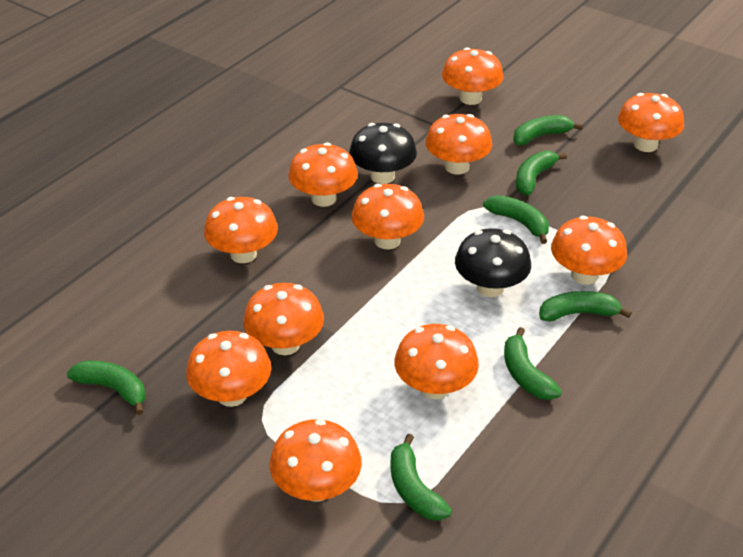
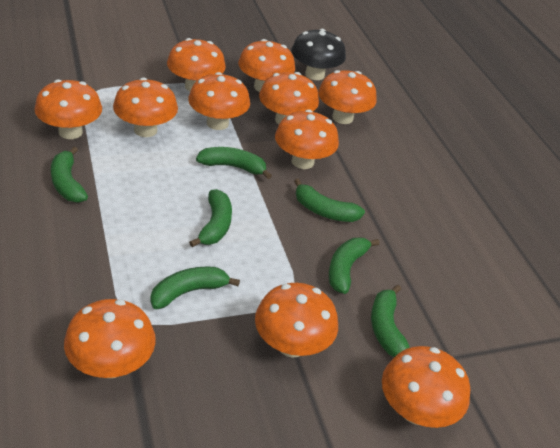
black mushroom: 2 -> 1

